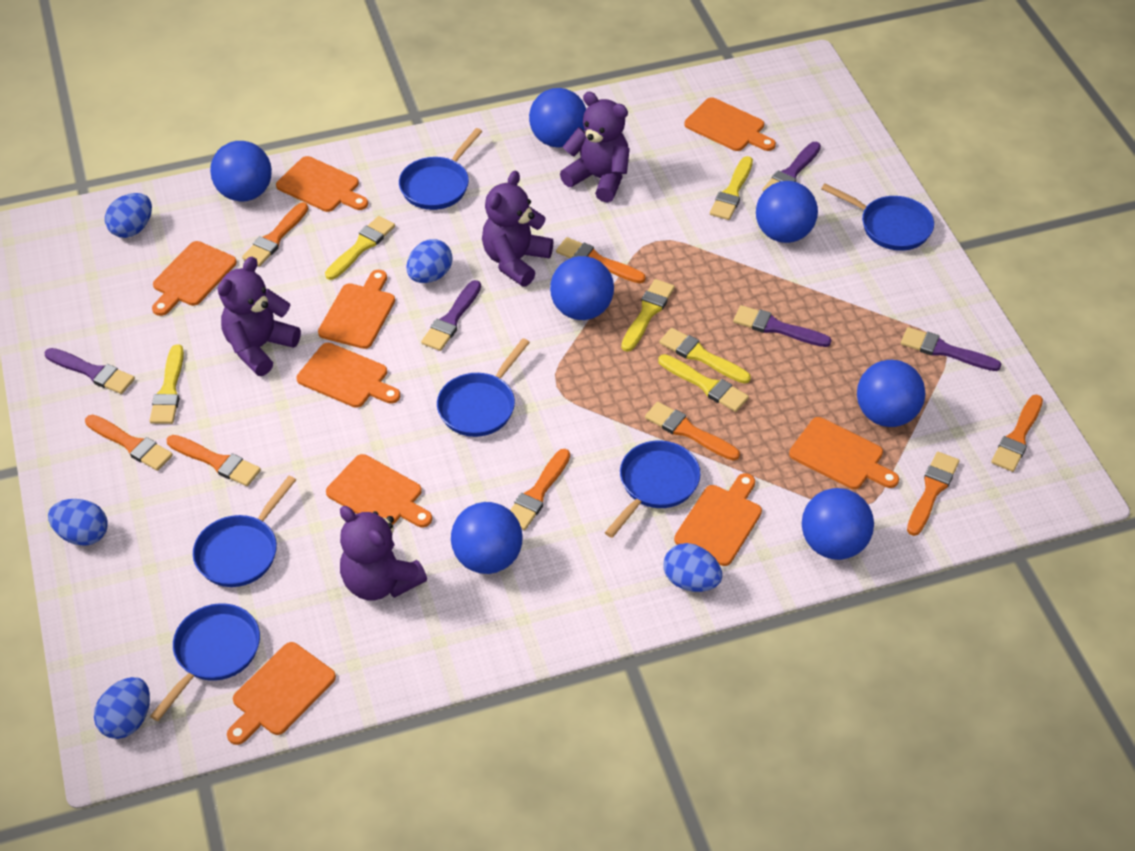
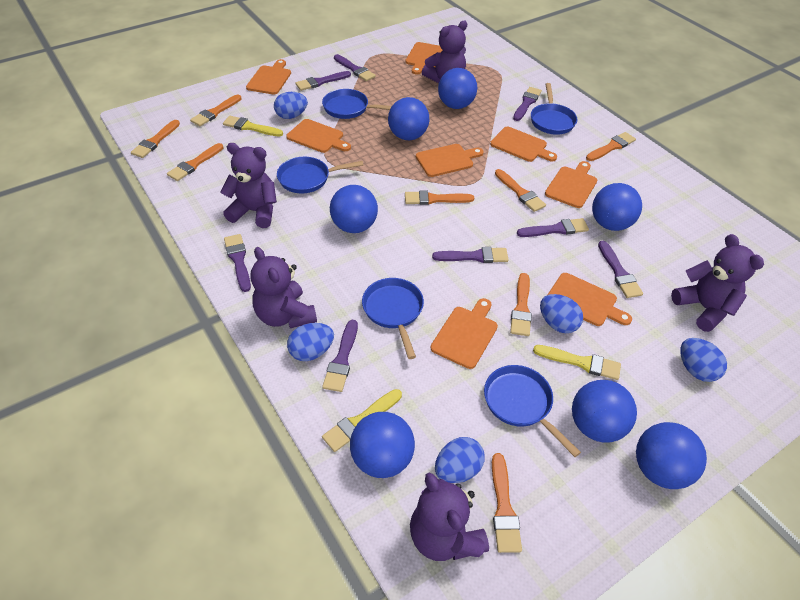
blue pan: 6 -> 5
orange cutting board: 9 -> 8
purple brush: 5 -> 8
purple teddy bear: 4 -> 5
yellow brush: 6 -> 3

